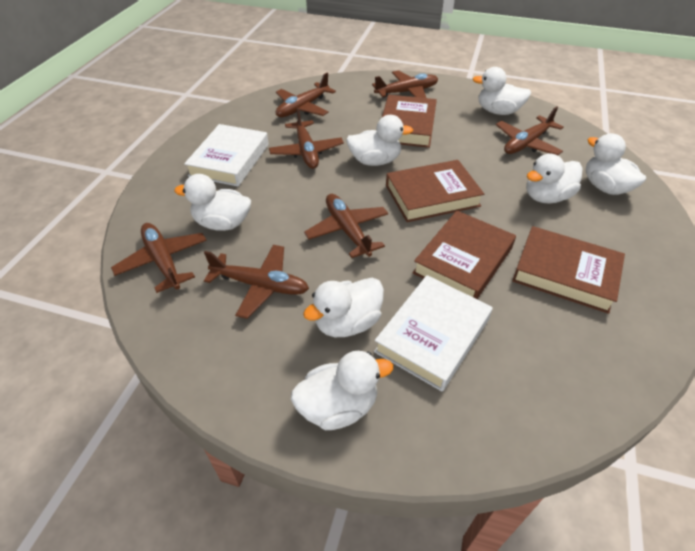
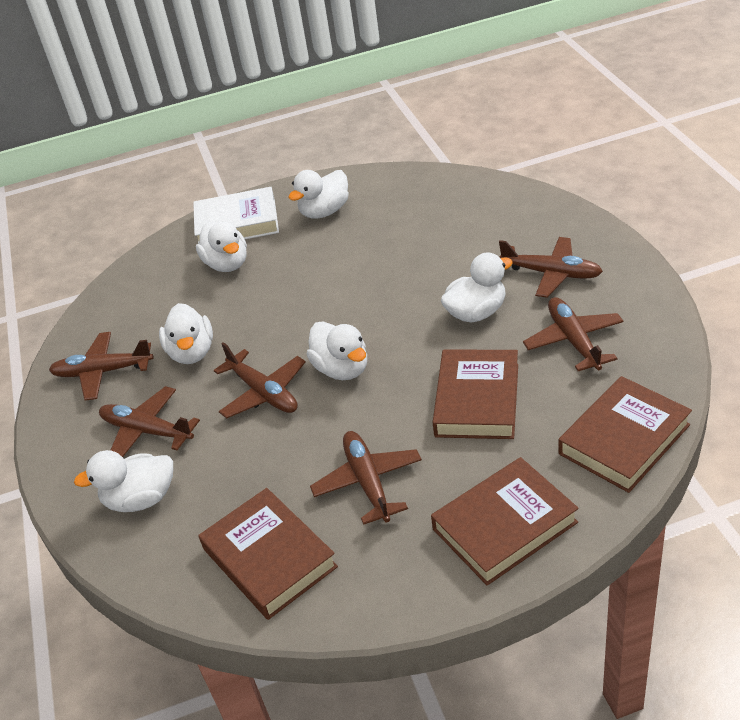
brown plane: 7 -> 6
white book: 2 -> 1
white duck: 7 -> 6

